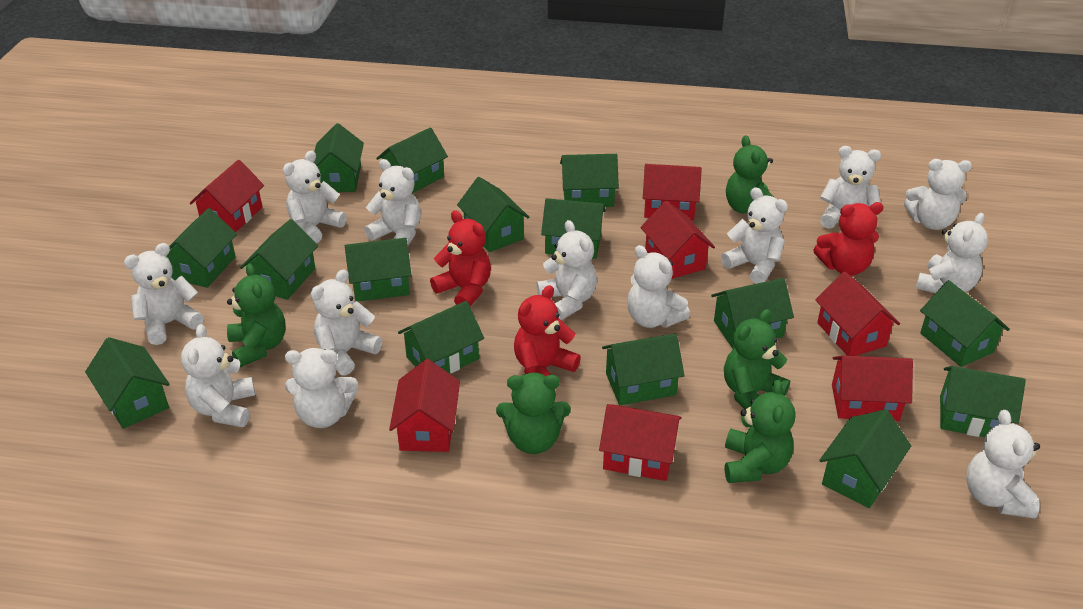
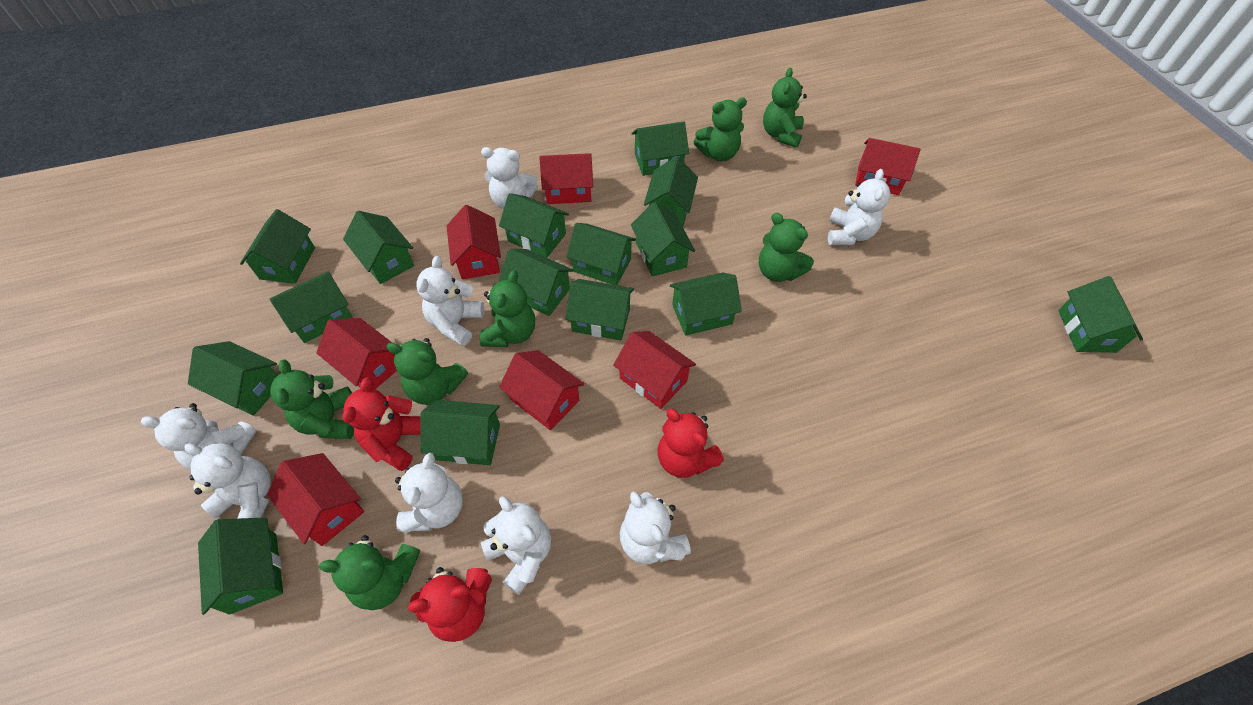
green teddy bear: 5 -> 7
white teddy bear: 13 -> 8

